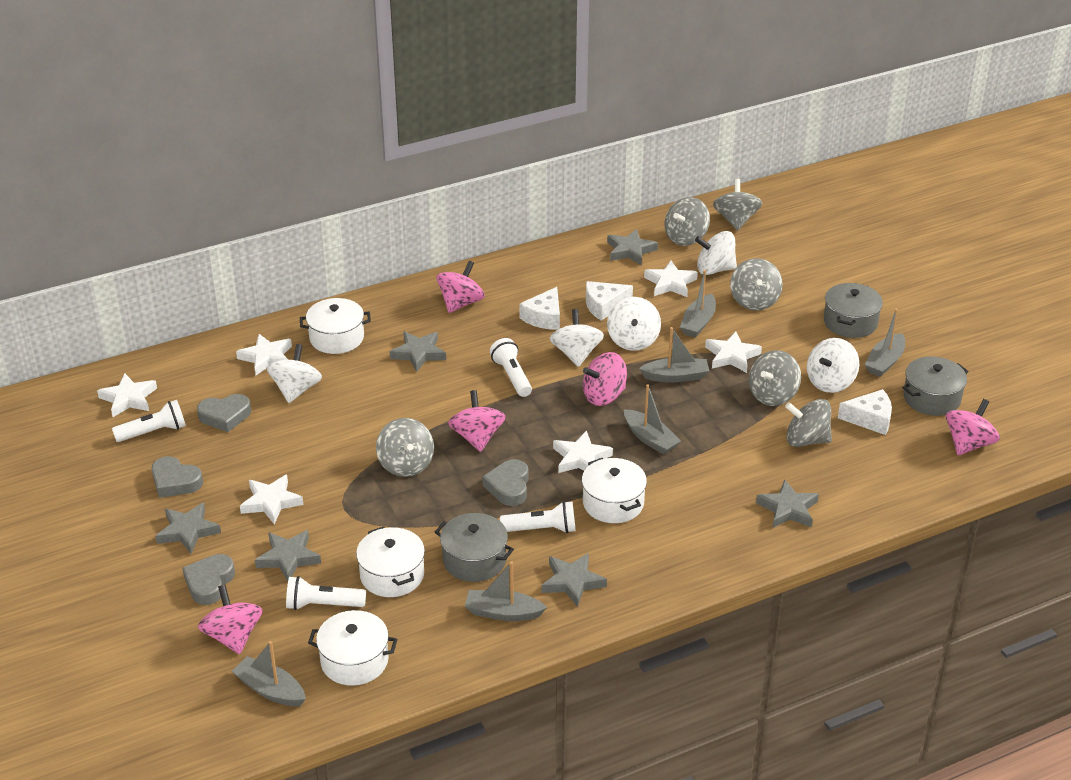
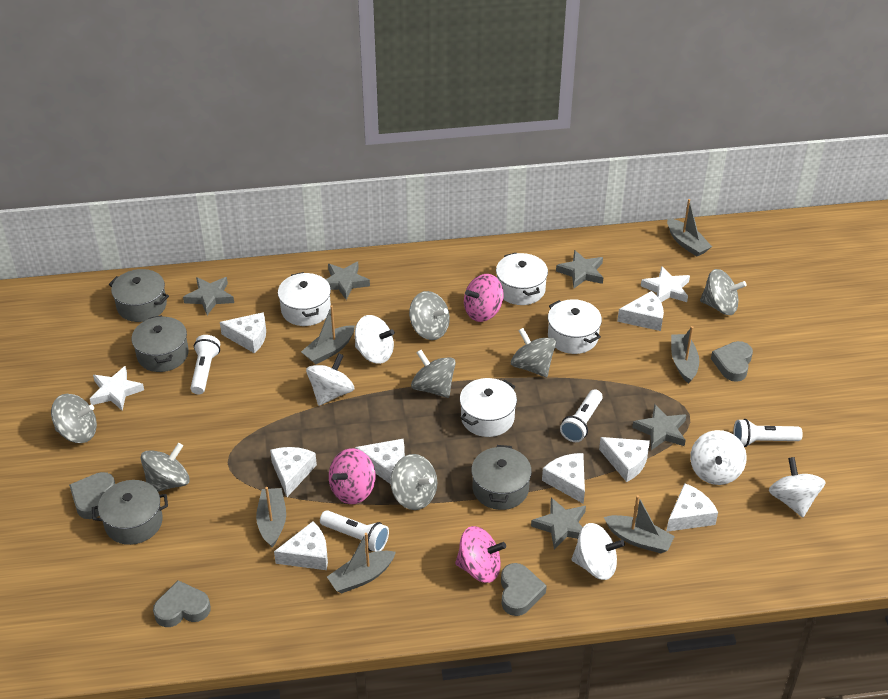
grey pot: 3 -> 4
grey spinning top: 6 -> 7
grey star: 6 -> 5
pink spinning top: 5 -> 3
white cheese: 3 -> 8
white star: 6 -> 2

